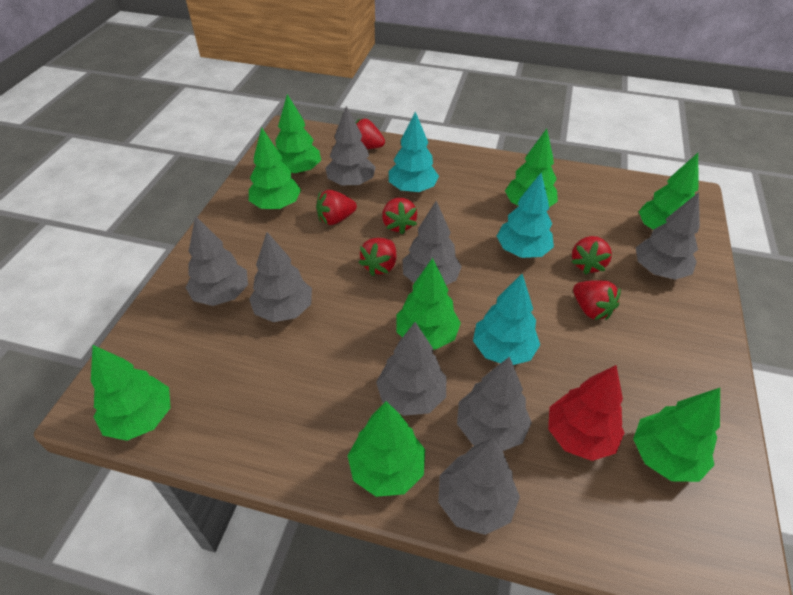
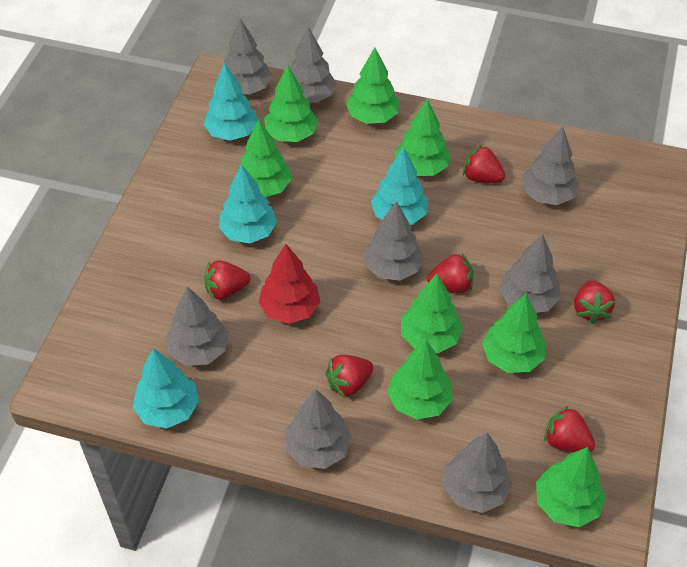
turquoise tree: 3 -> 4

